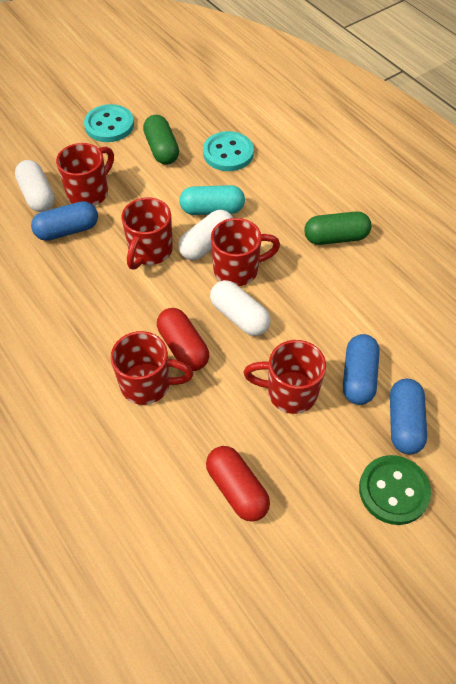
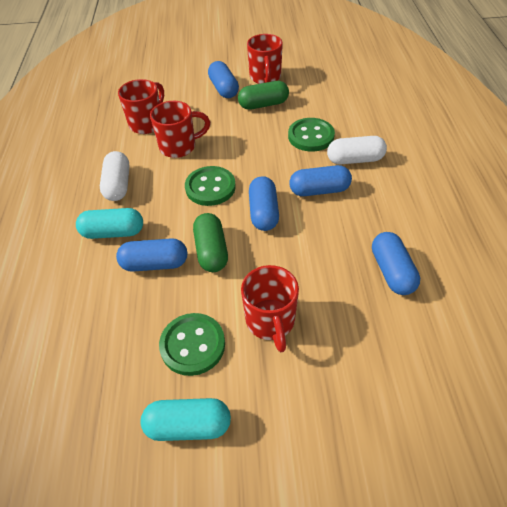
blue capsule: 3 -> 5
green button: 1 -> 3
red capsule: 2 -> 0
red mug: 5 -> 4
turquoise button: 2 -> 0
turquoise capsule: 1 -> 2
white capsule: 3 -> 2

